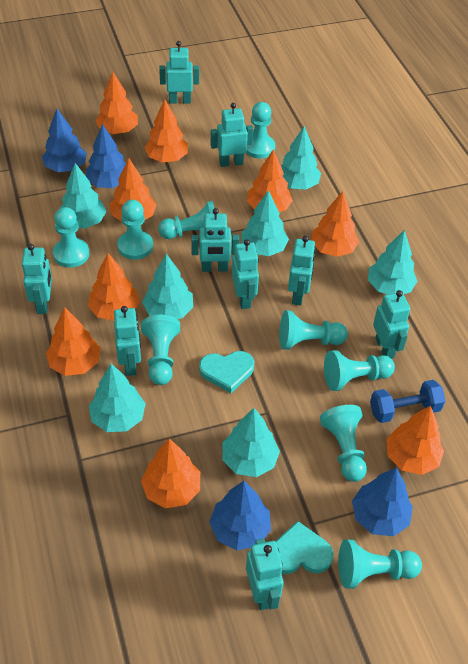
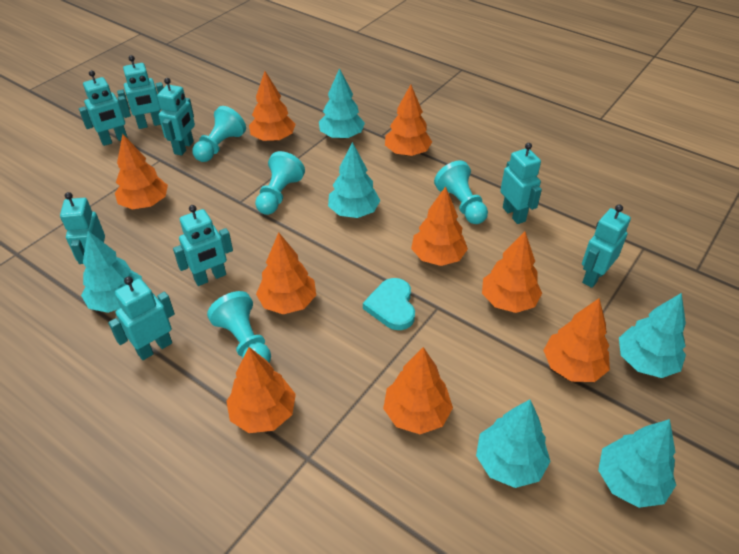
blue dumbbell: 1 -> 0
blue tree: 4 -> 0
turquoise heart: 2 -> 1
turquoise pawn: 9 -> 4
turquoise robot: 9 -> 8
turquoise tree: 7 -> 6

